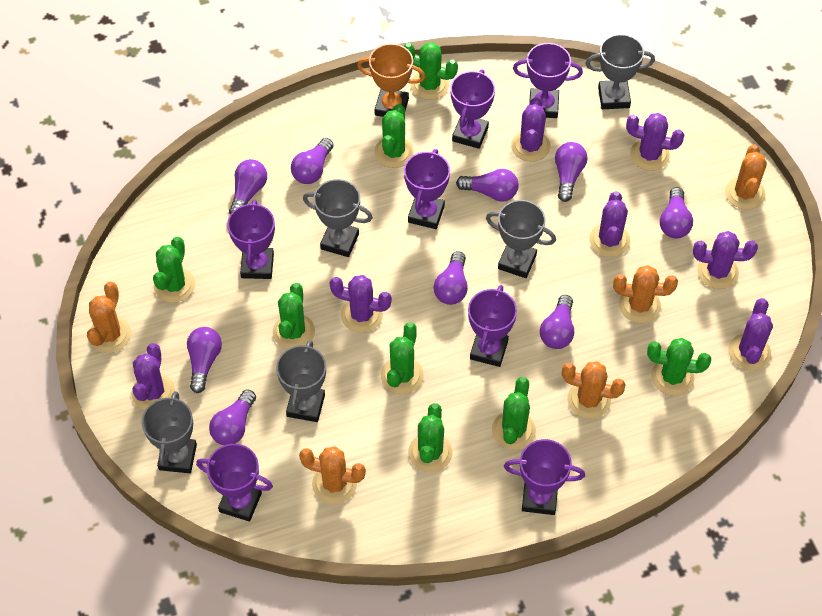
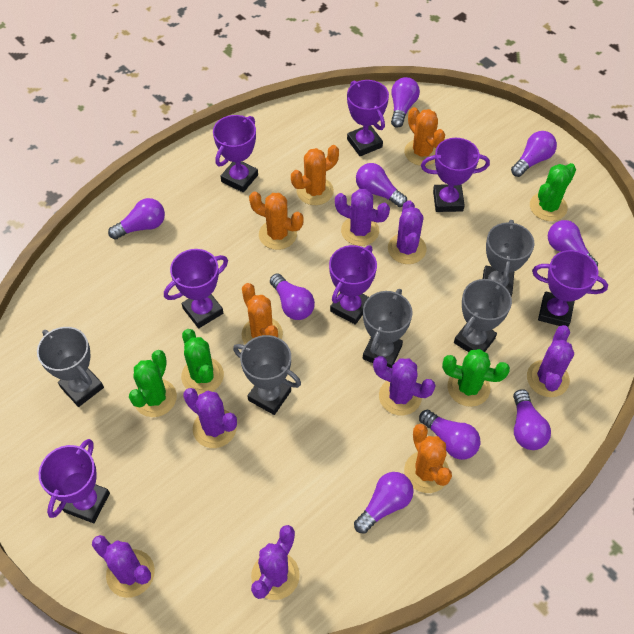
green cactus: 8 -> 4
orange trophy: 1 -> 0

